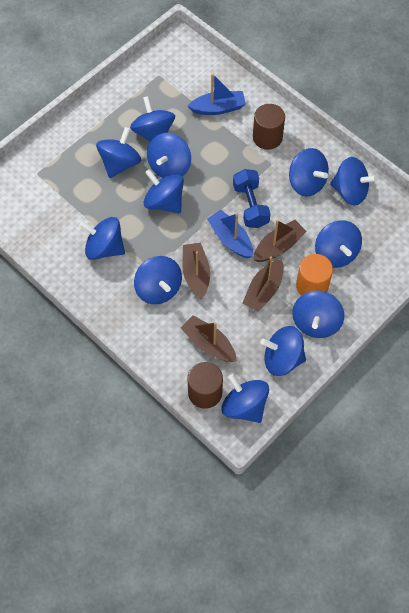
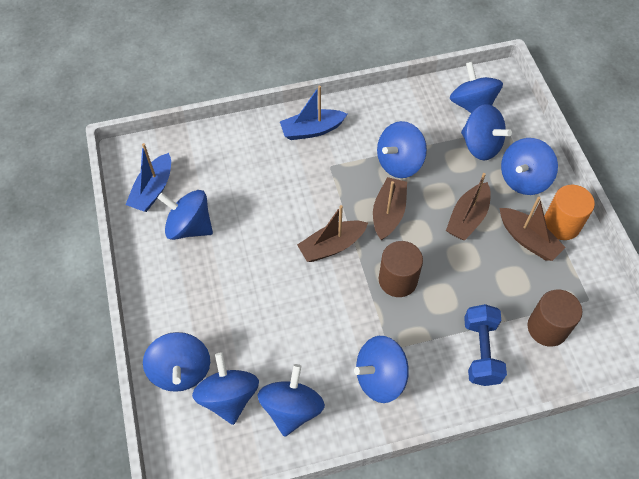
blue spinning top: 12 -> 9

